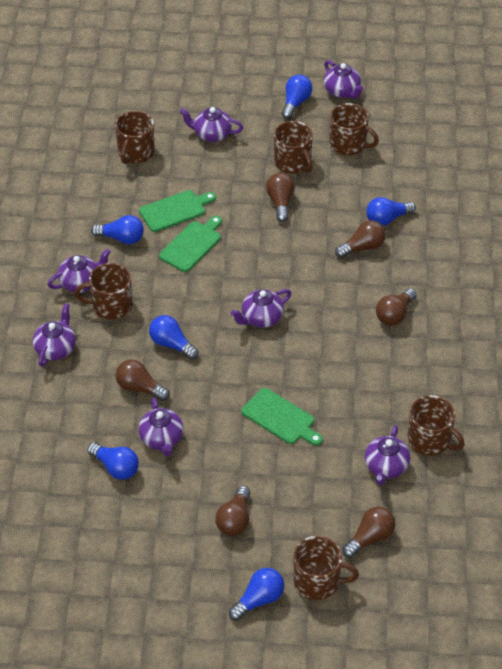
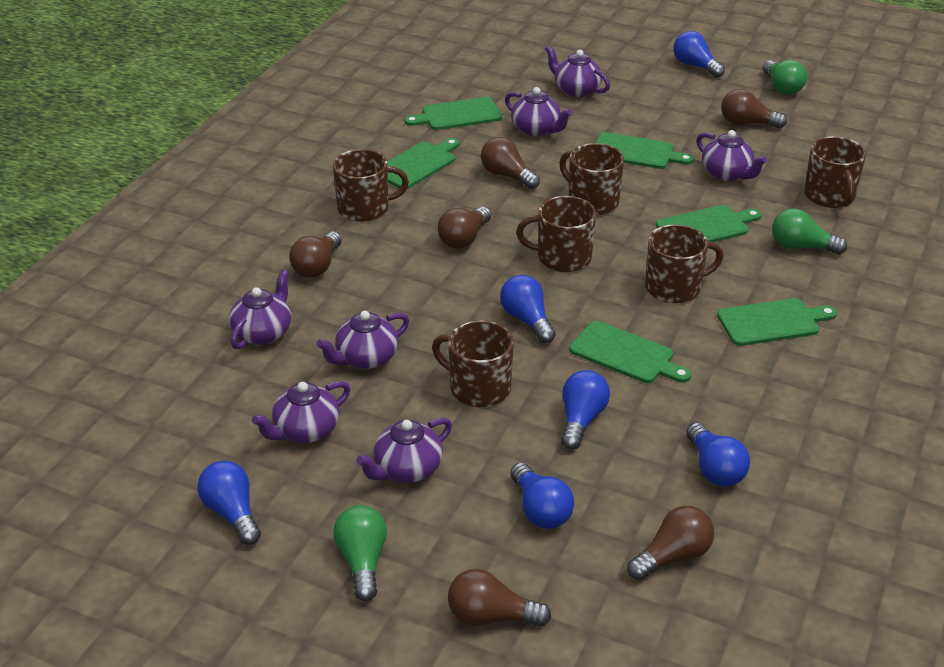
green cutting board: 3 -> 6
green light bulb: 0 -> 3

